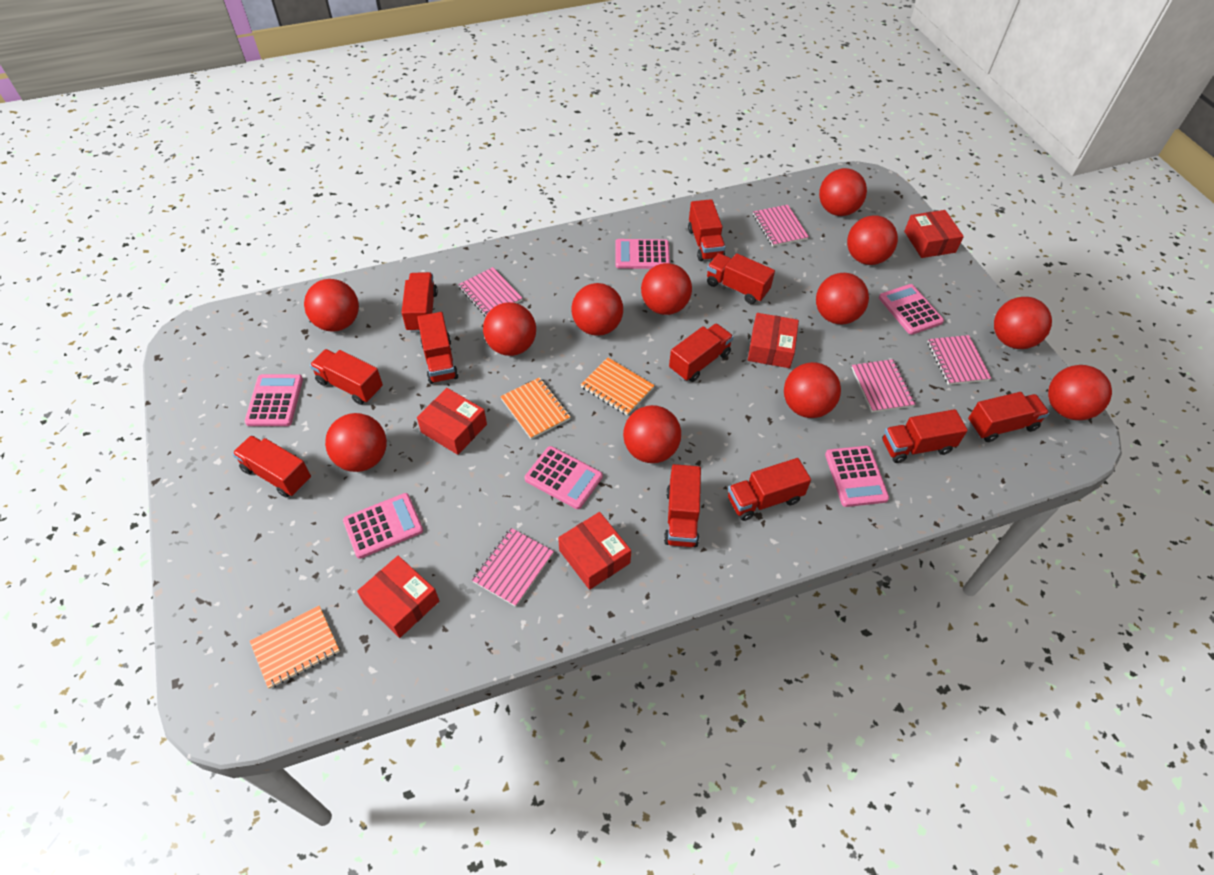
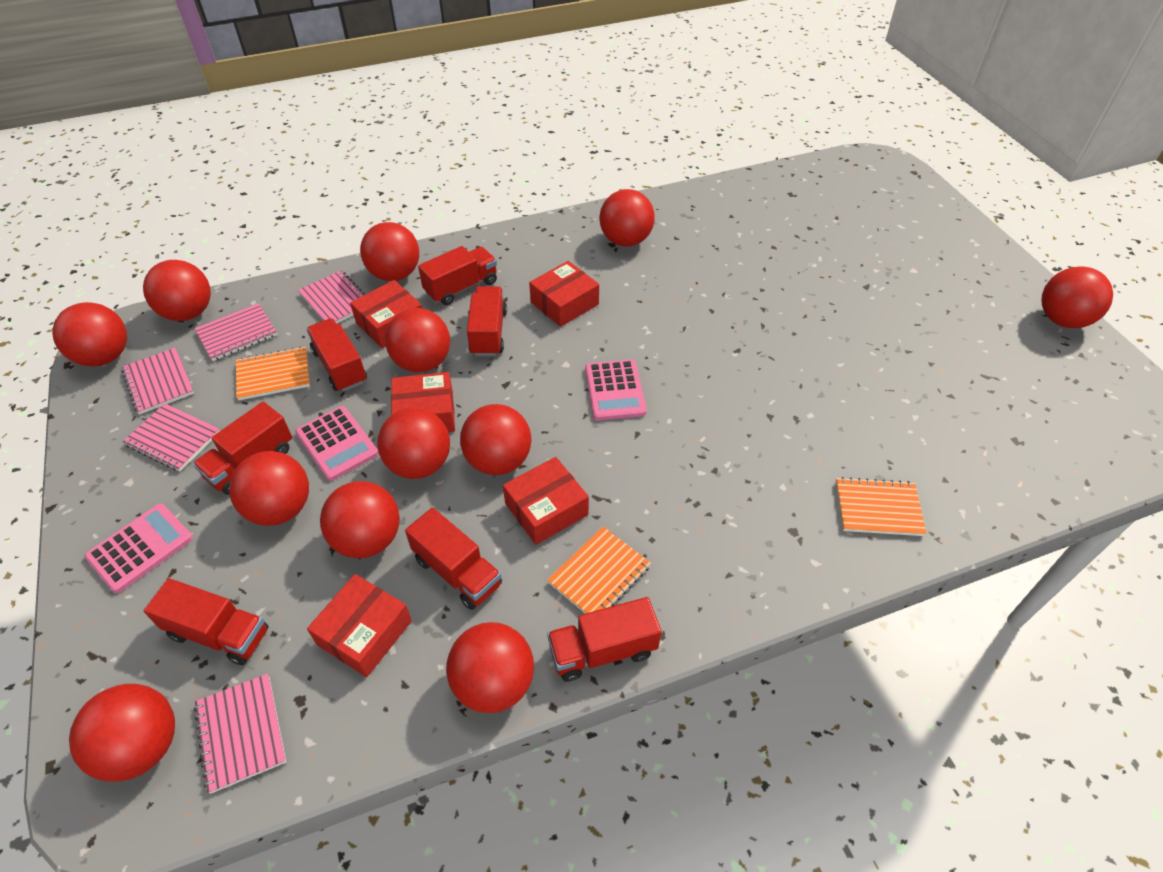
pink calculator: 6 -> 3
red truck: 11 -> 7

